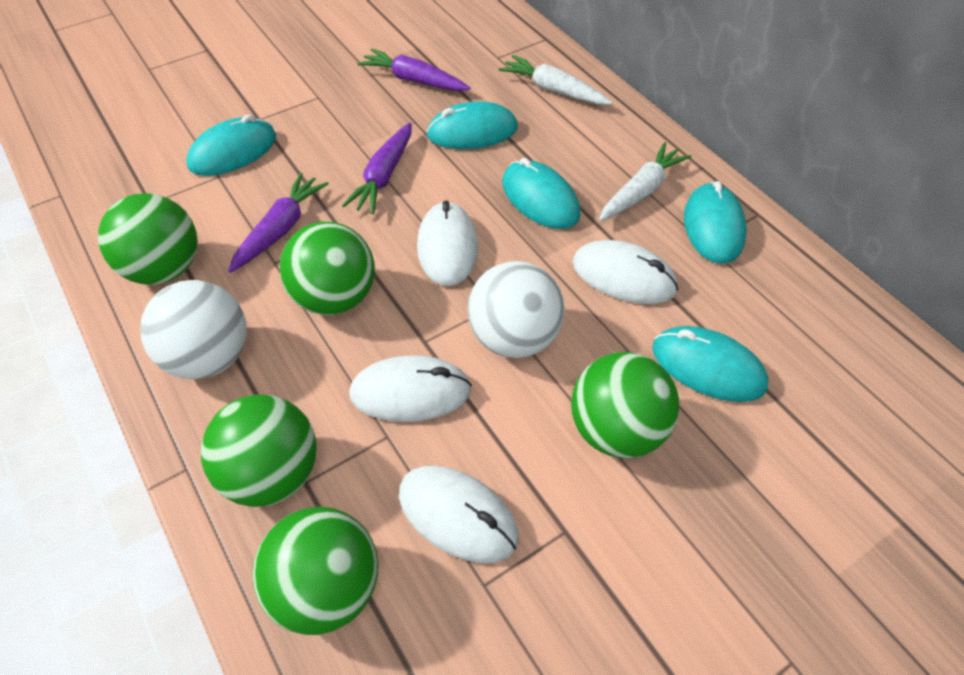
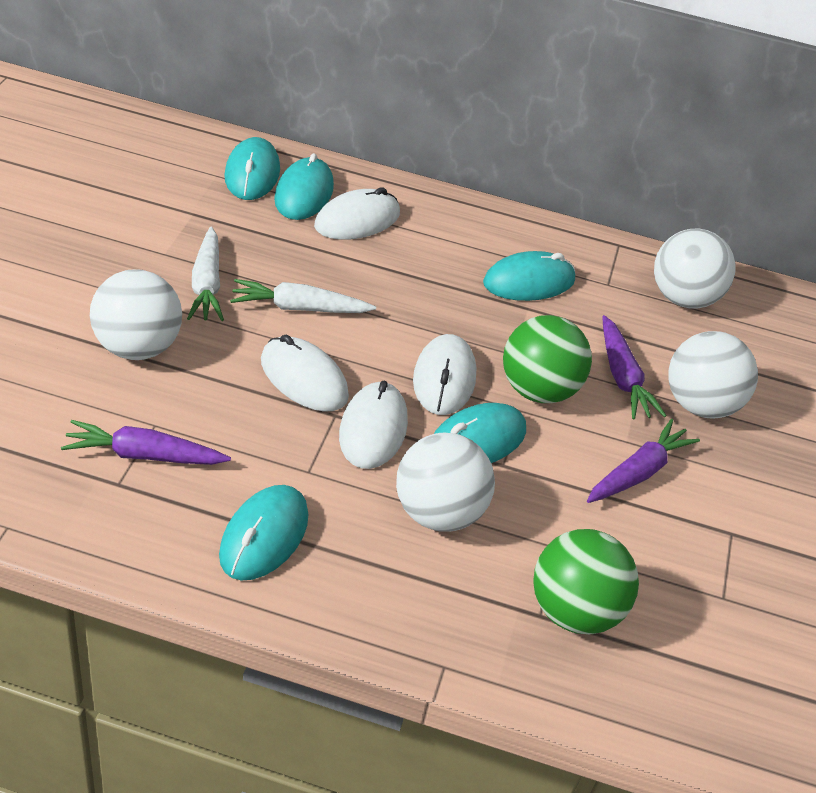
green ball: 5 -> 2
white ball: 2 -> 4

